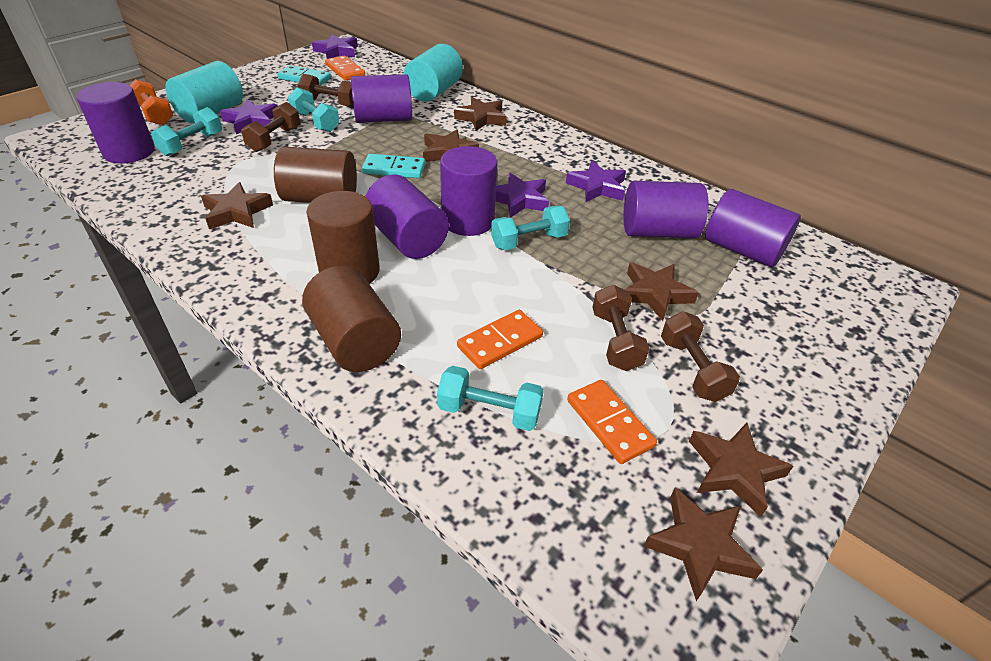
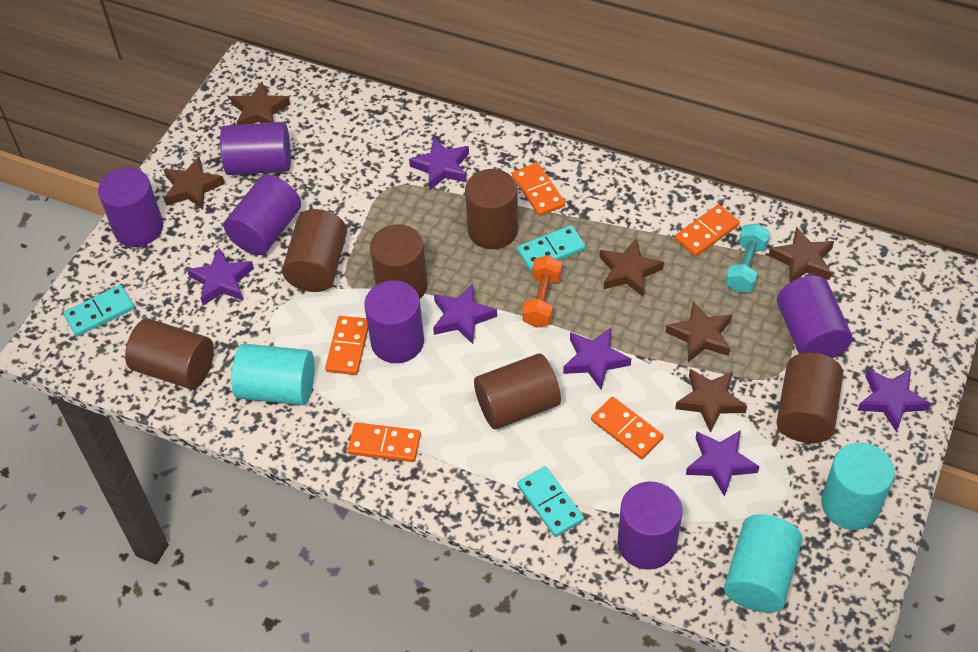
brown cylinder: 3 -> 6
brown dumbbell: 4 -> 0
orange domino: 3 -> 5
purple star: 4 -> 6
turquoise cylinder: 2 -> 3
turquoise domino: 2 -> 3
turquoise dumbbell: 4 -> 1

